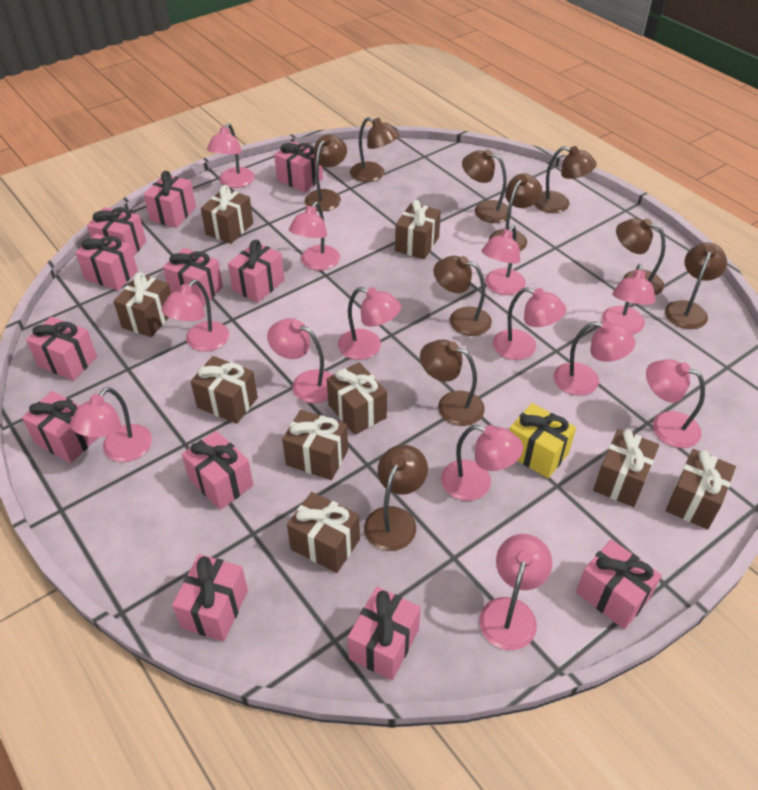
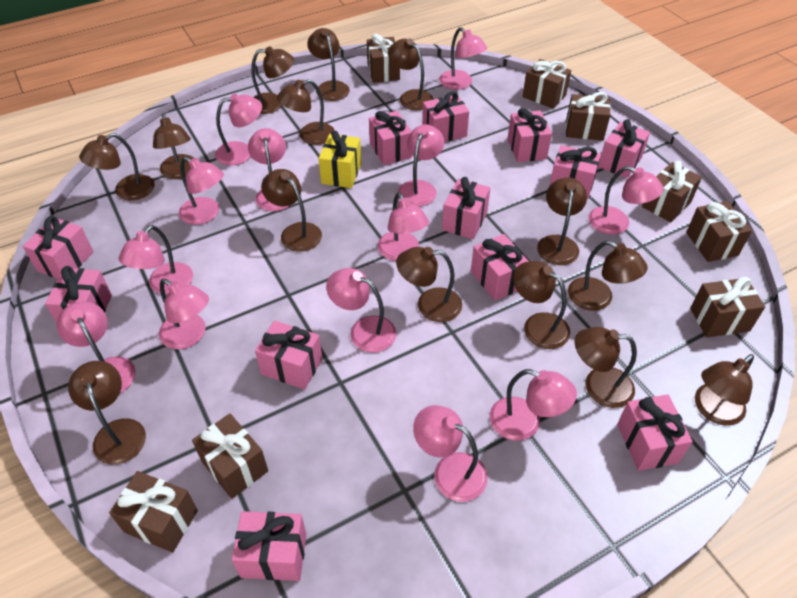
brown gift: 9 -> 8
brown lamp: 10 -> 14

